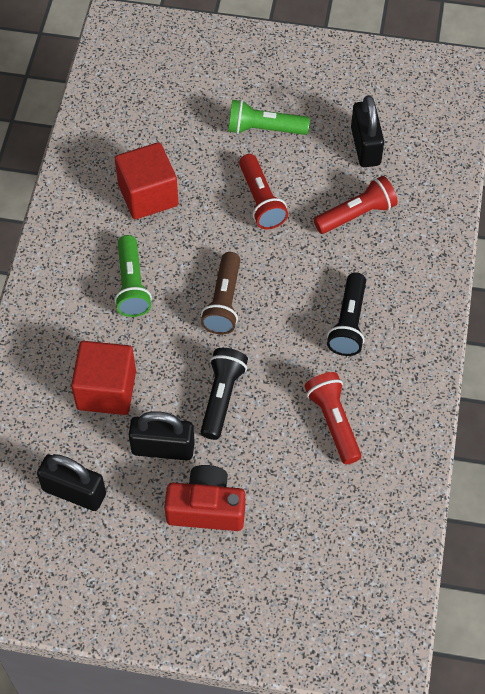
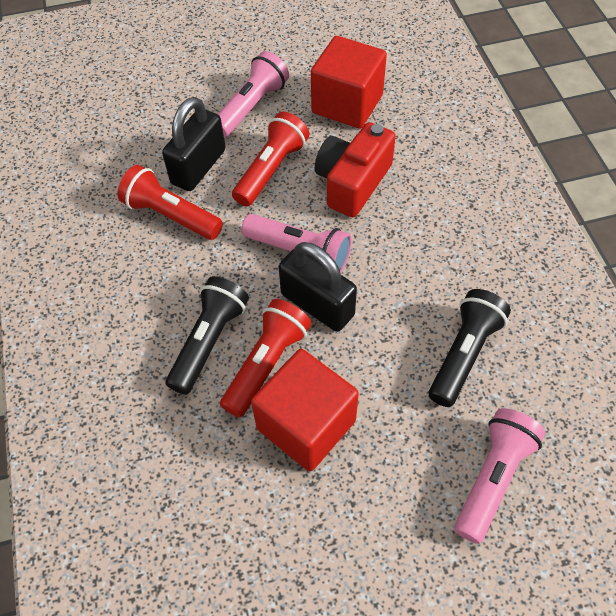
black padlock: 3 -> 2
brown flashlight: 1 -> 0
green flashlight: 2 -> 0
pink flashlight: 0 -> 3

